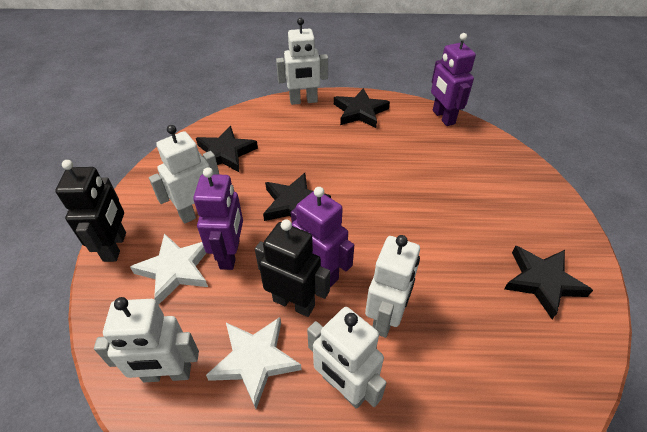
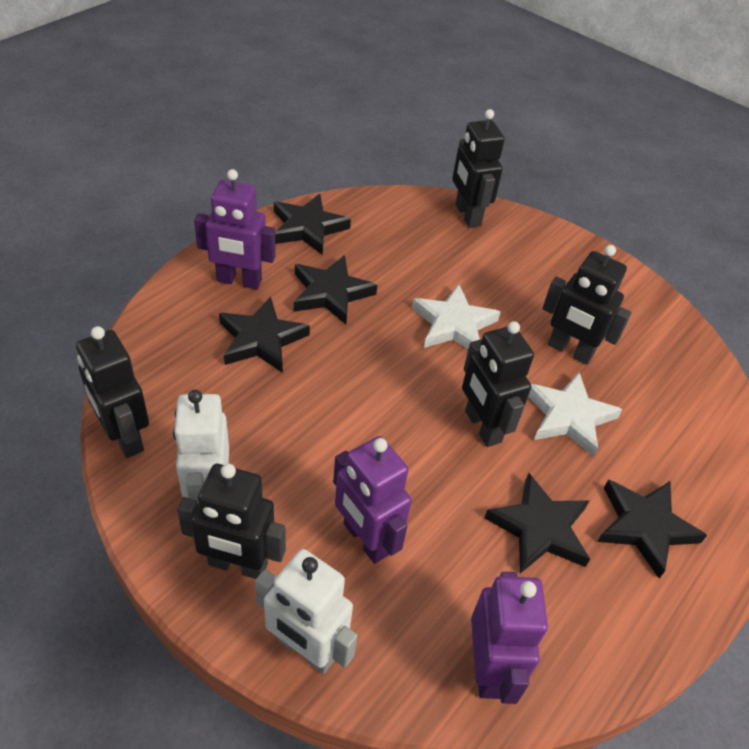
black robot: 2 -> 5
black star: 4 -> 5
white robot: 5 -> 2

